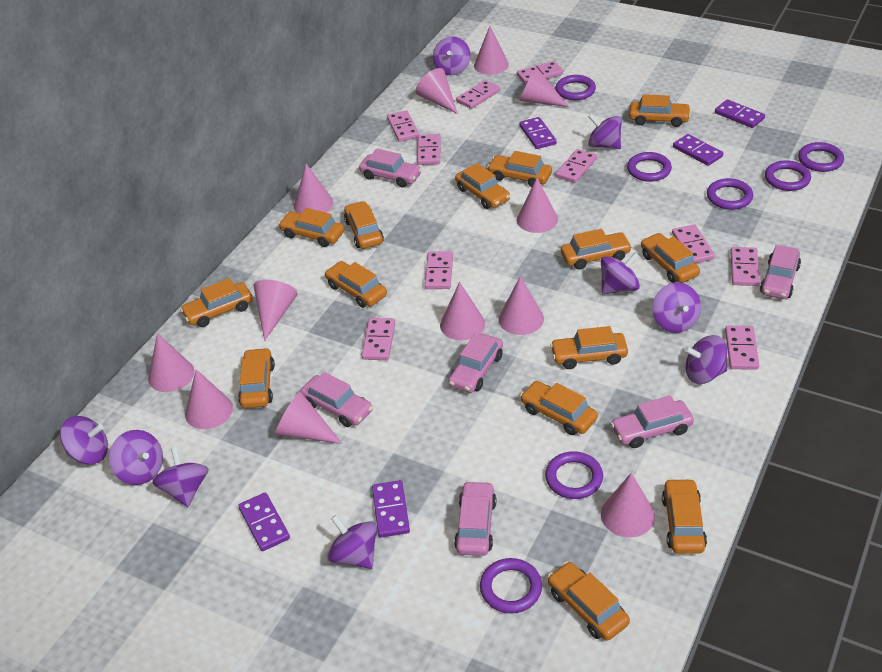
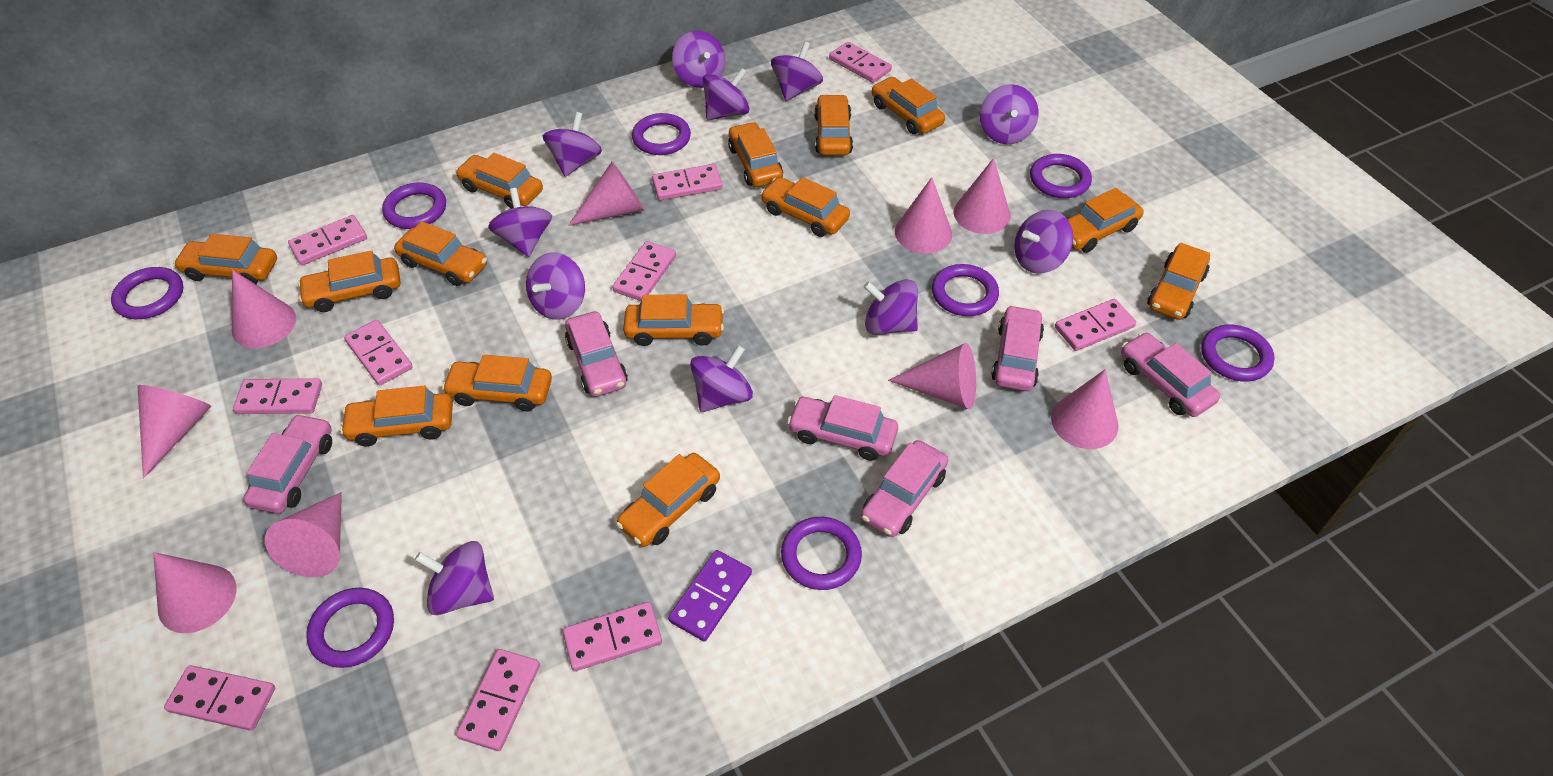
pink cone: 12 -> 9
purple domino: 5 -> 1
purple ring: 7 -> 8
purple spinning top: 9 -> 11

